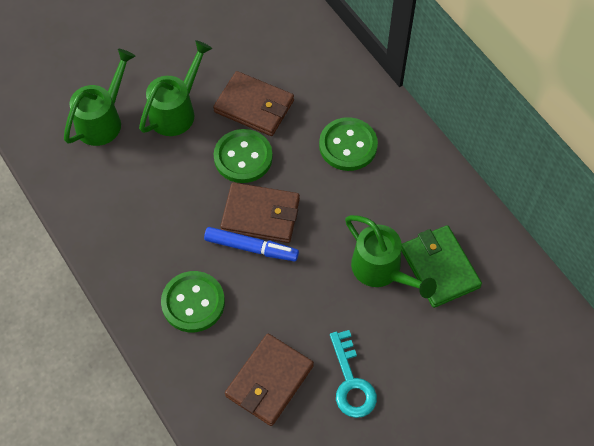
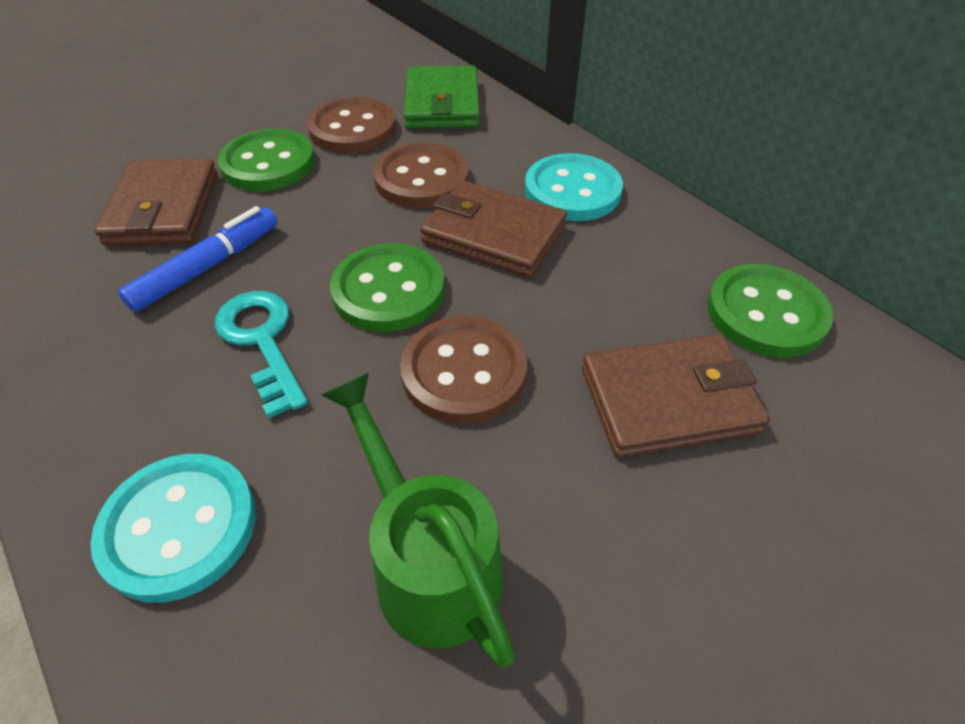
brown button: 0 -> 3
green watering can: 3 -> 1
turquoise button: 0 -> 2

